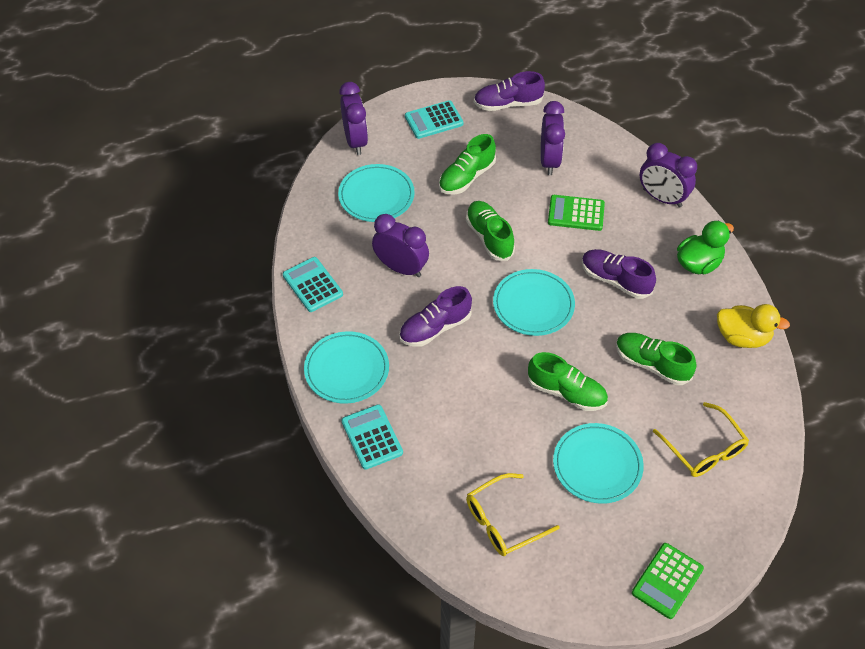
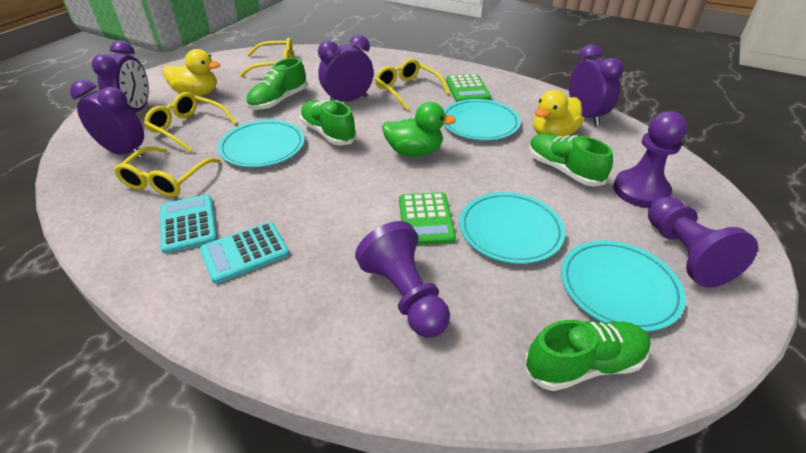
purple pawn: 0 -> 3
purple shoe: 3 -> 0
turquoise calculator: 3 -> 2
yellow duck: 1 -> 2
yellow glasses: 2 -> 4

